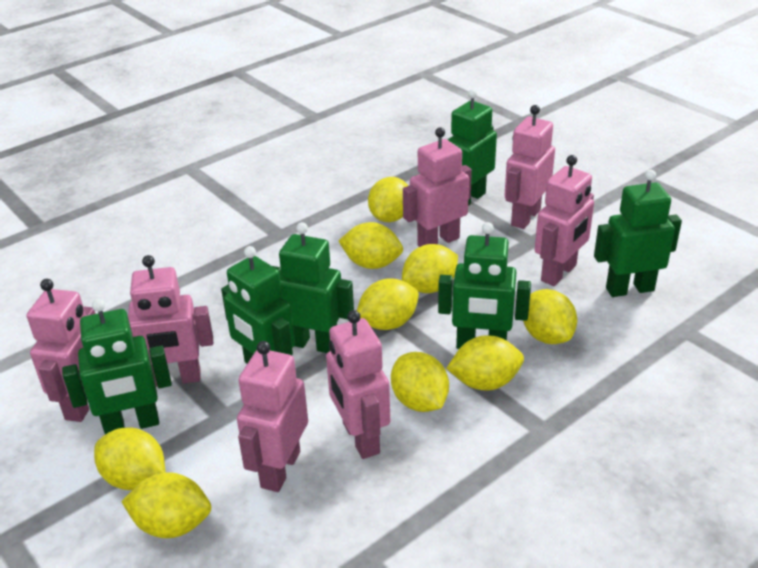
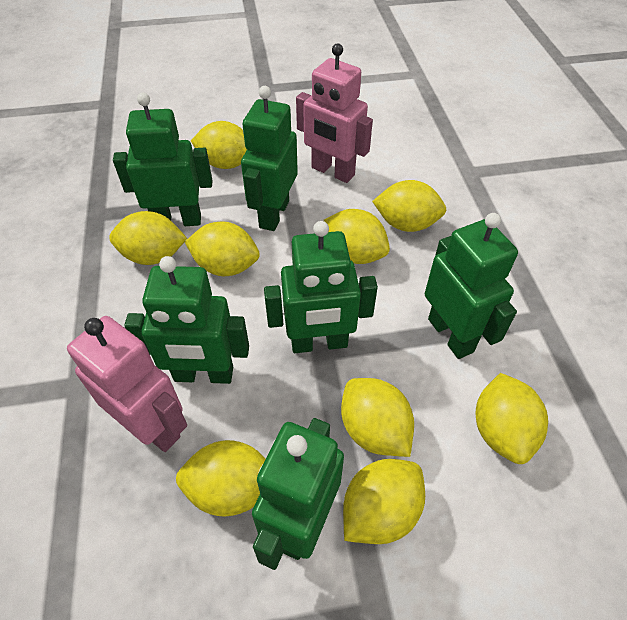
pink robot: 7 -> 2

